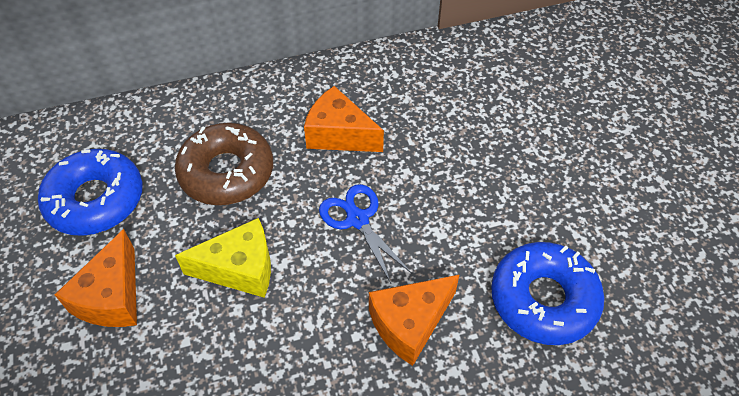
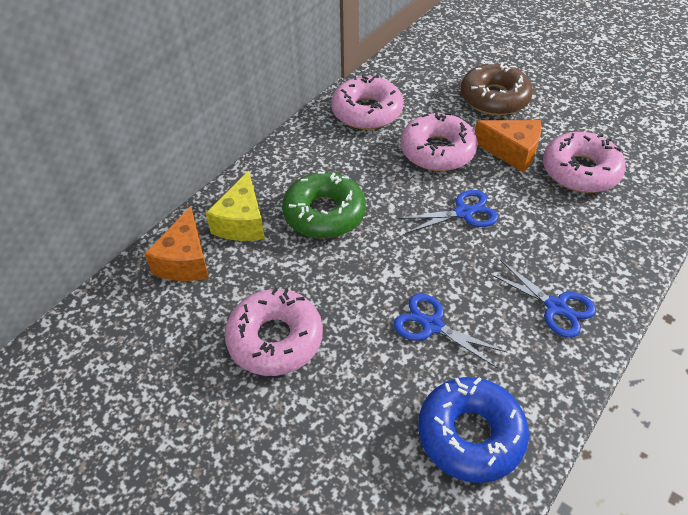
blue donut: 2 -> 1
blue scissors: 1 -> 3
green donut: 0 -> 1
orange cheese: 3 -> 2
pink donut: 0 -> 4

